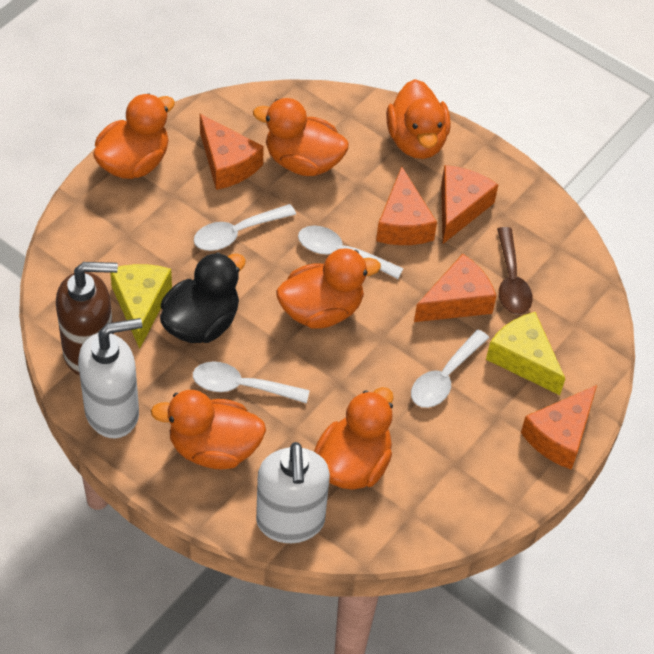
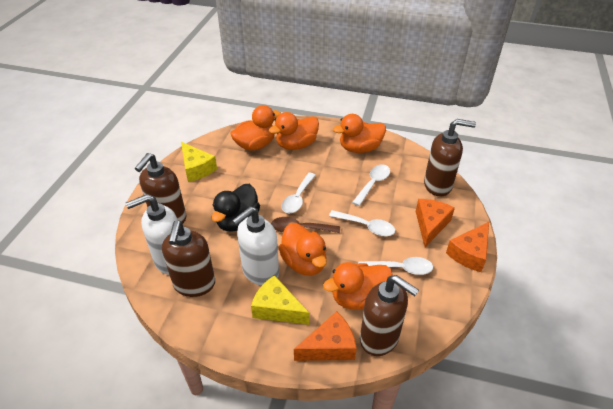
brown soap dispenser: 1 -> 4
orange cheese: 5 -> 3
orange duck: 6 -> 5

